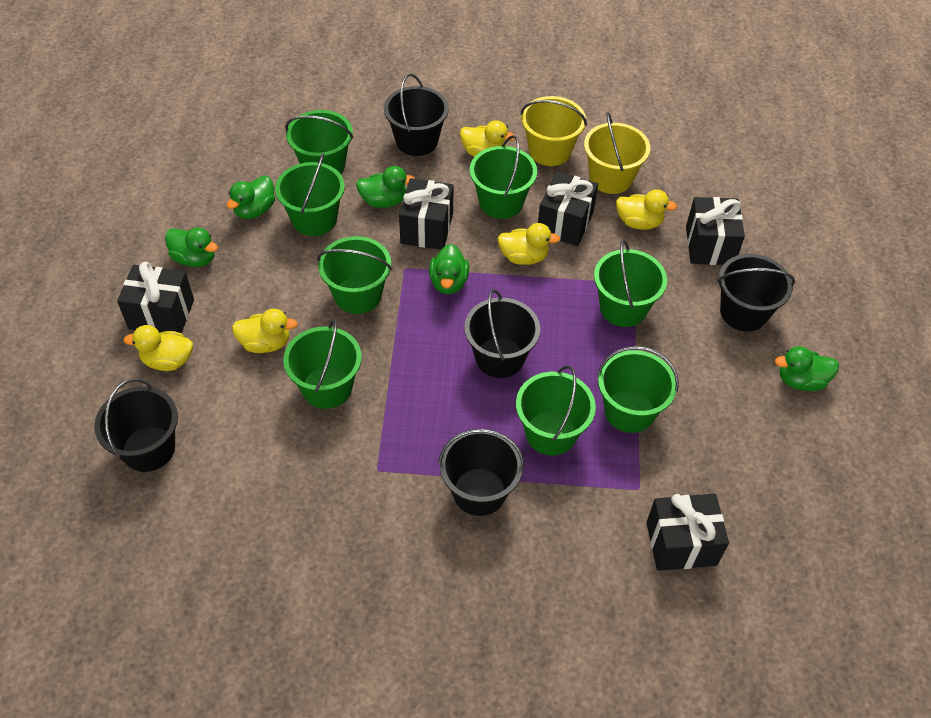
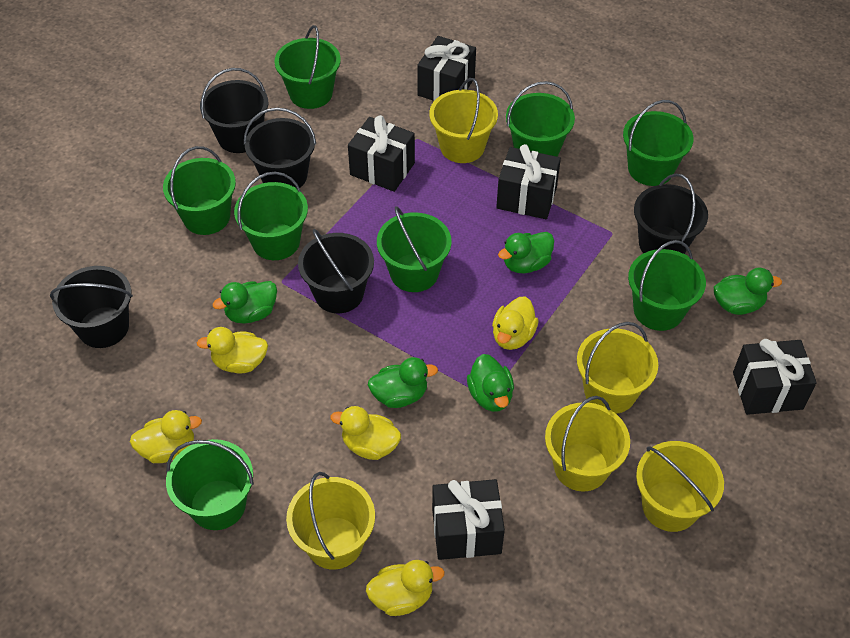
yellow bucket: 2 -> 5

